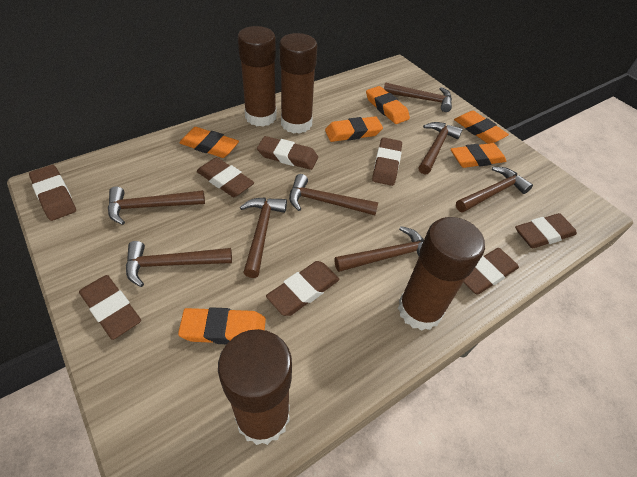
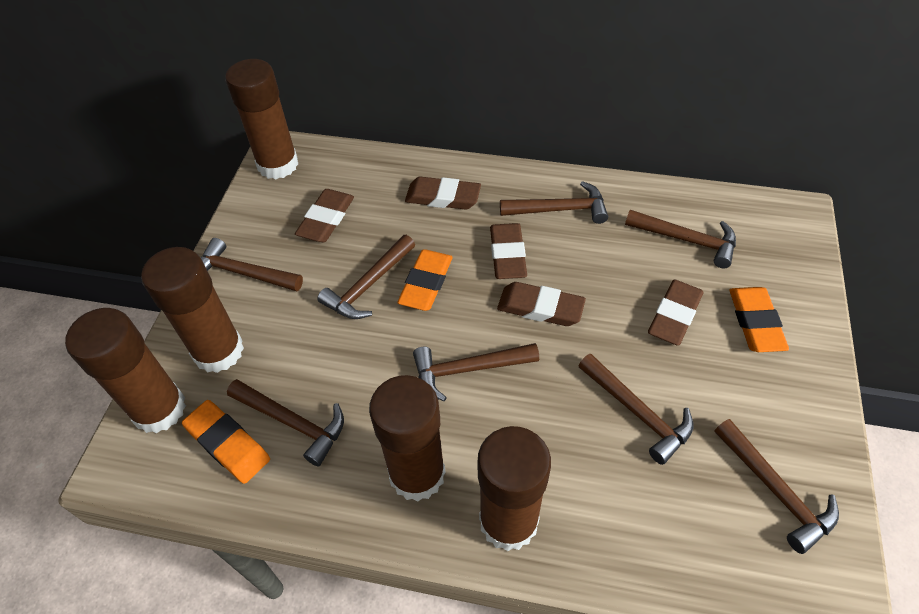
brown eraser: 8 -> 5
brown glue stick: 4 -> 5
orange eraser: 6 -> 3

